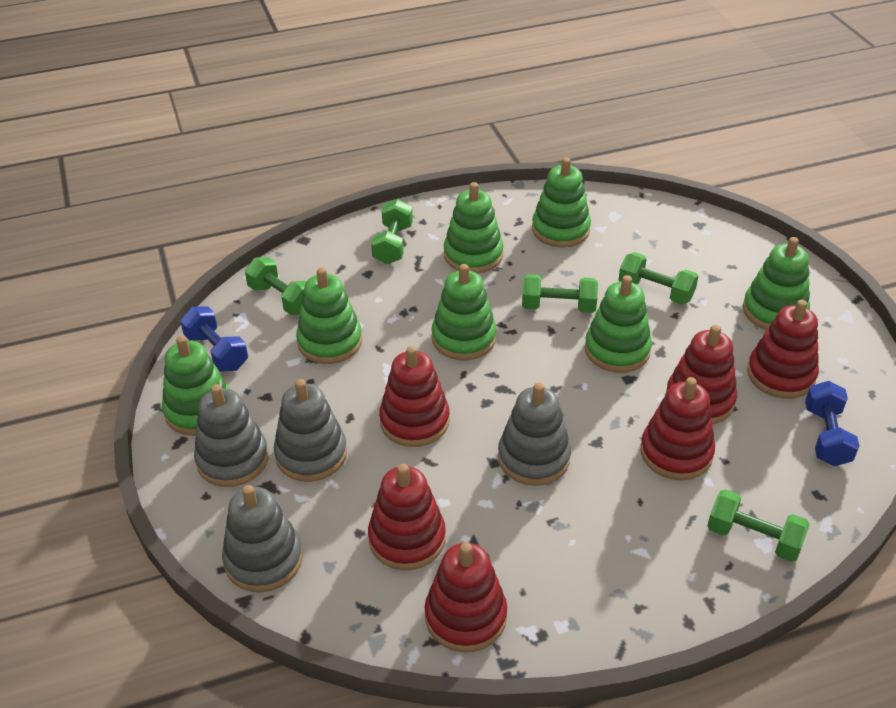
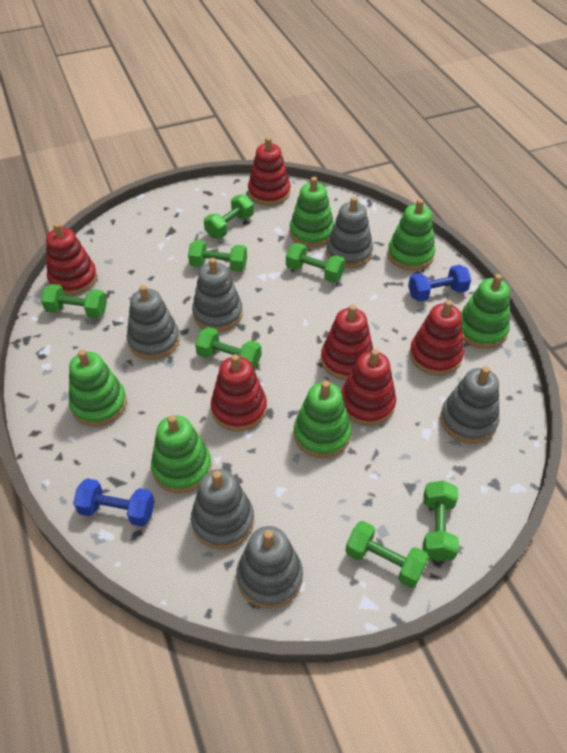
green dumbbell: 5 -> 7
green stacking toy: 7 -> 6
grey stacking toy: 4 -> 6

